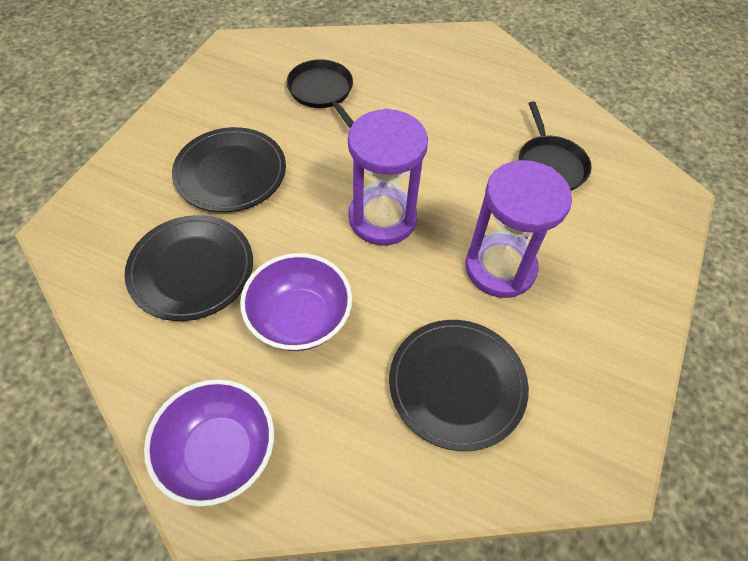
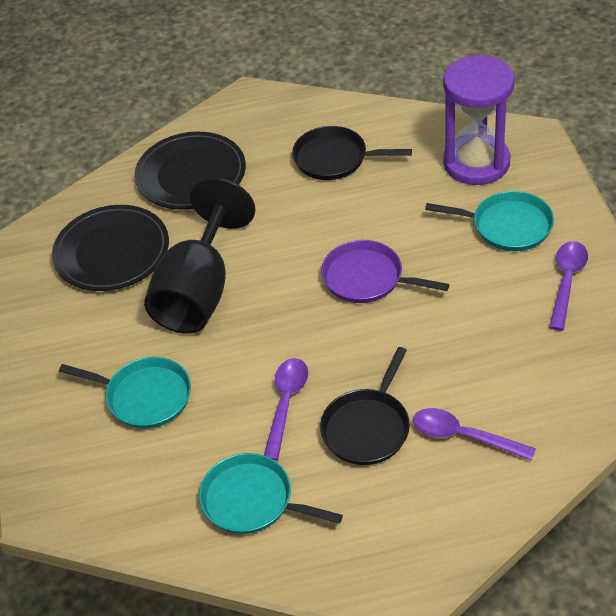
black goblet: 0 -> 1
black plate: 3 -> 2
purple bowl: 2 -> 0
purple hourglass: 2 -> 1
purple pan: 0 -> 1
purple spoon: 0 -> 3
turquoise pan: 0 -> 3

